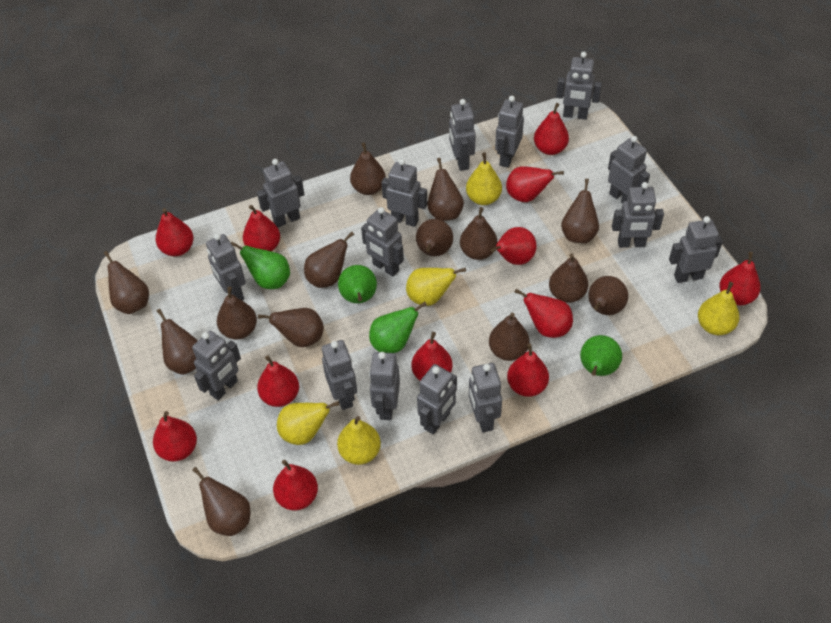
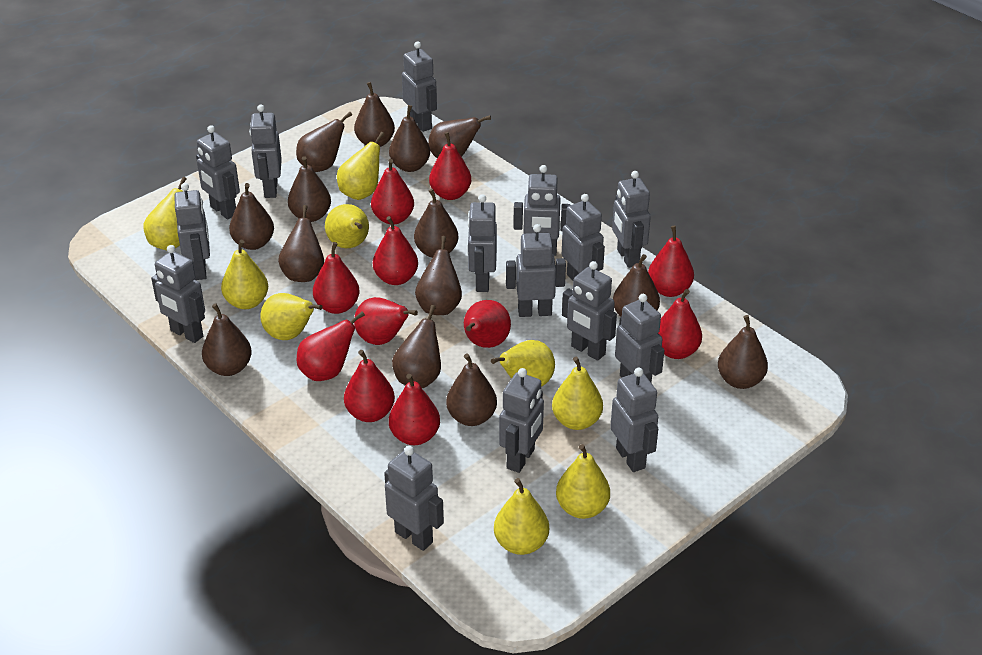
green pear: 4 -> 0
red pear: 12 -> 11
yellow pear: 5 -> 9

